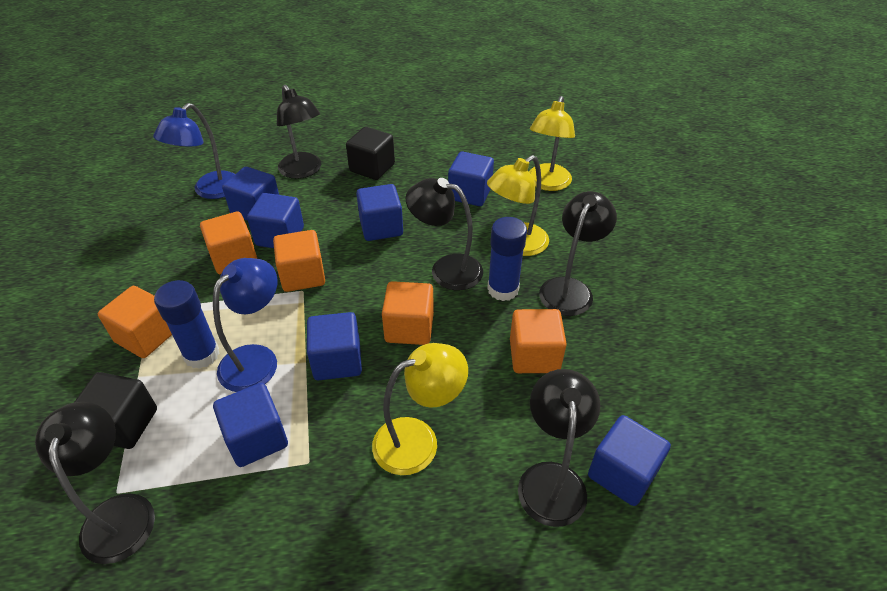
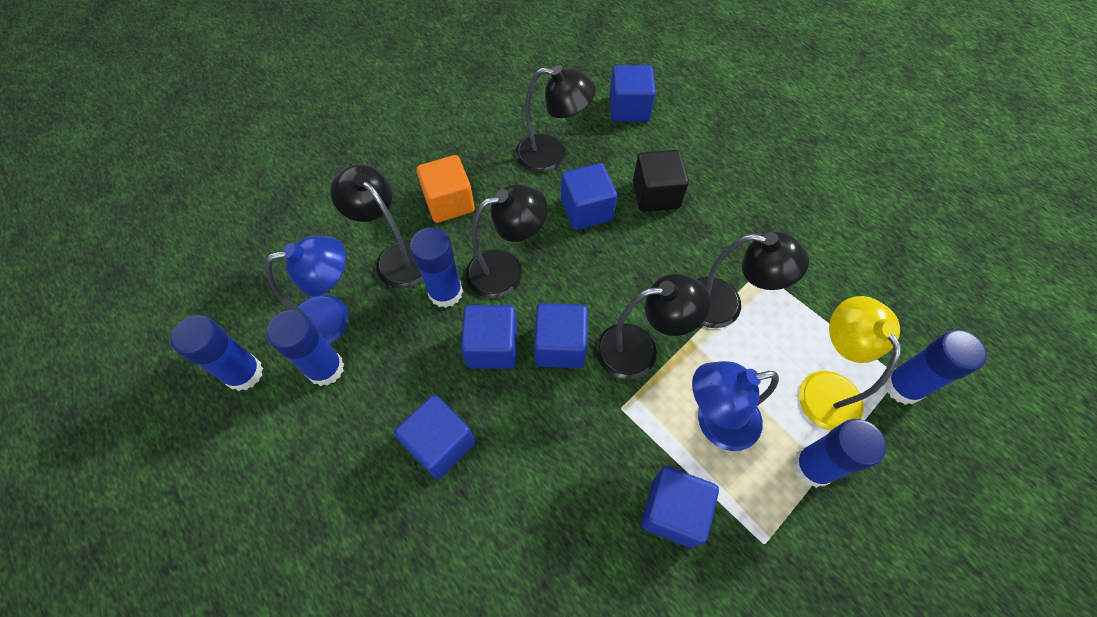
black cube: 2 -> 1
blue cube: 7 -> 6
blue glue stick: 2 -> 5
orange cube: 5 -> 1
yellow lamp: 3 -> 1

